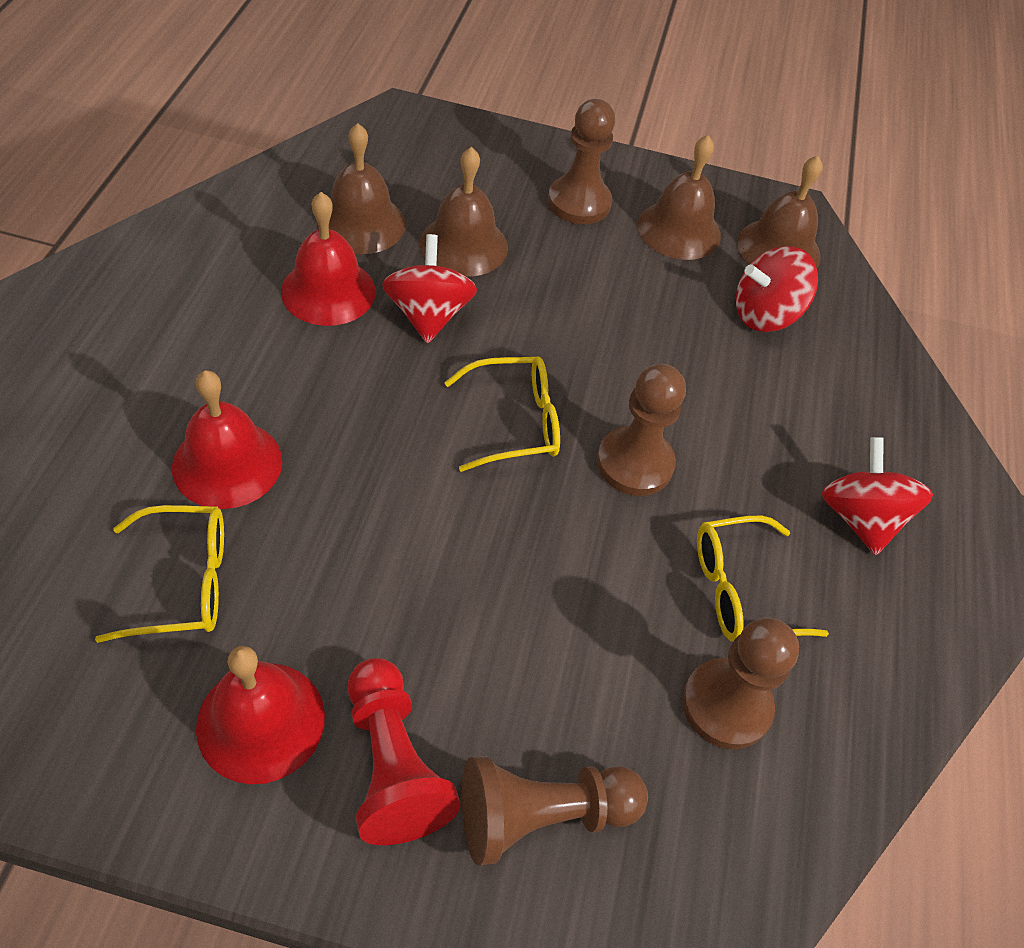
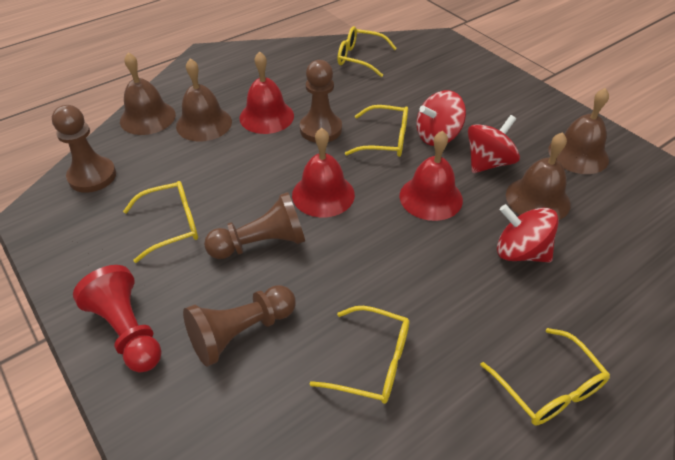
yellow glasses: 3 -> 5

